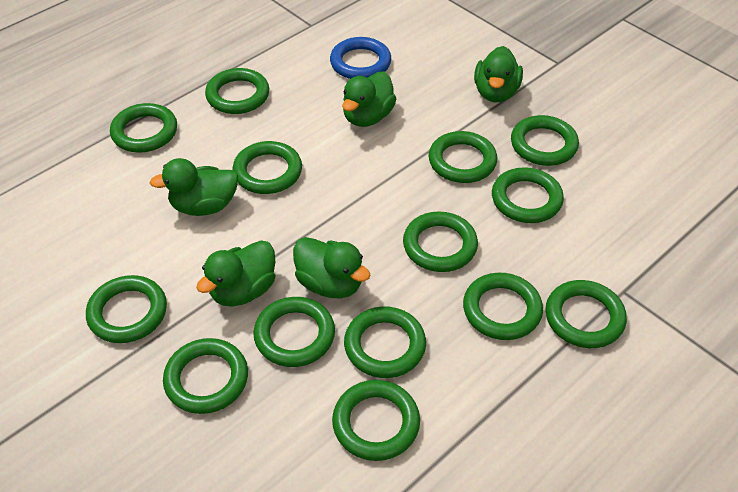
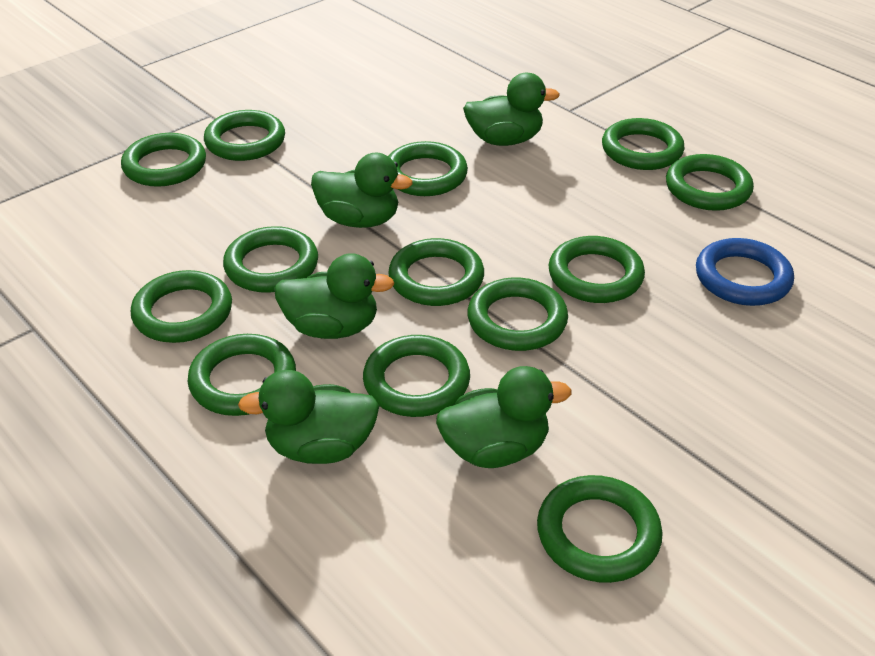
green ring: 14 -> 13

